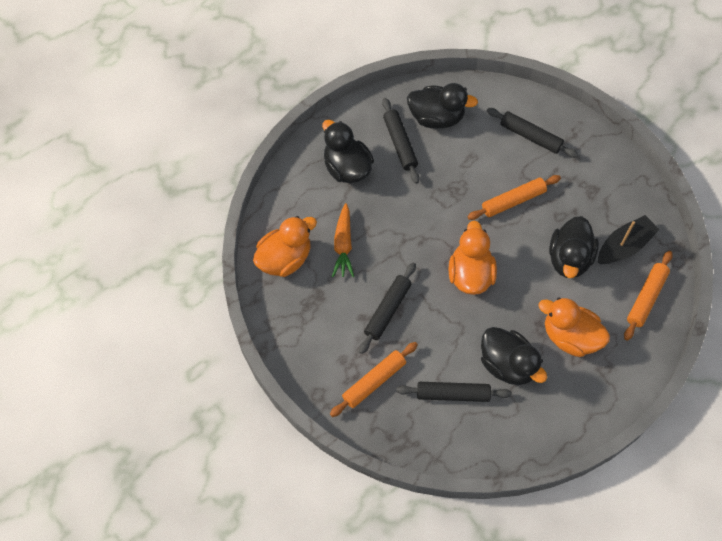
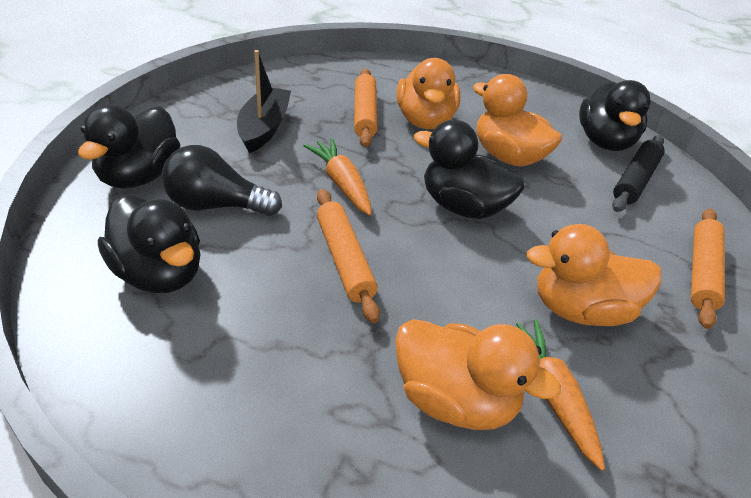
black light bulb: 0 -> 1
black rolling pin: 4 -> 1
orange carrot: 1 -> 2
orange duck: 3 -> 4

